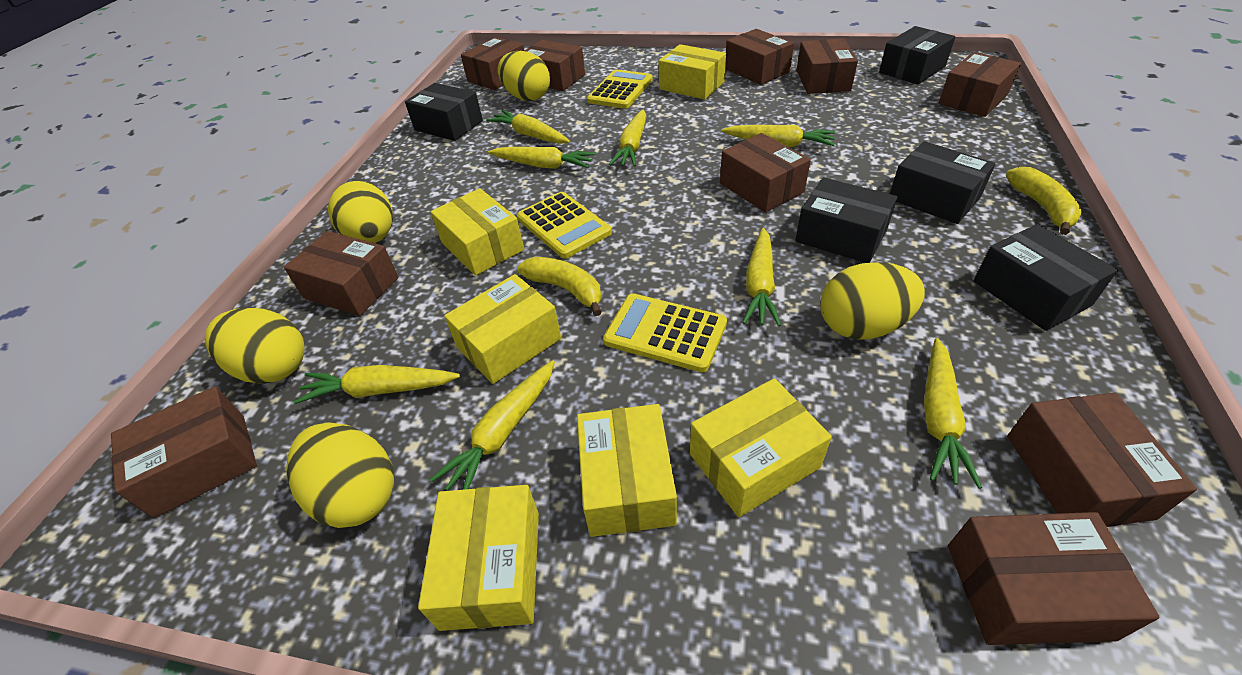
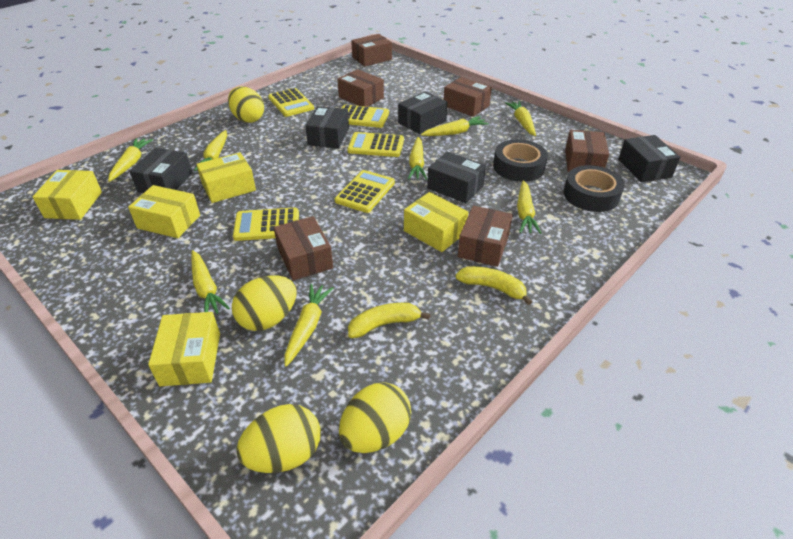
black tape: 0 -> 2
brown box: 10 -> 6
yellow box: 6 -> 5
yellow calculator: 3 -> 5
yellow egg: 5 -> 4

